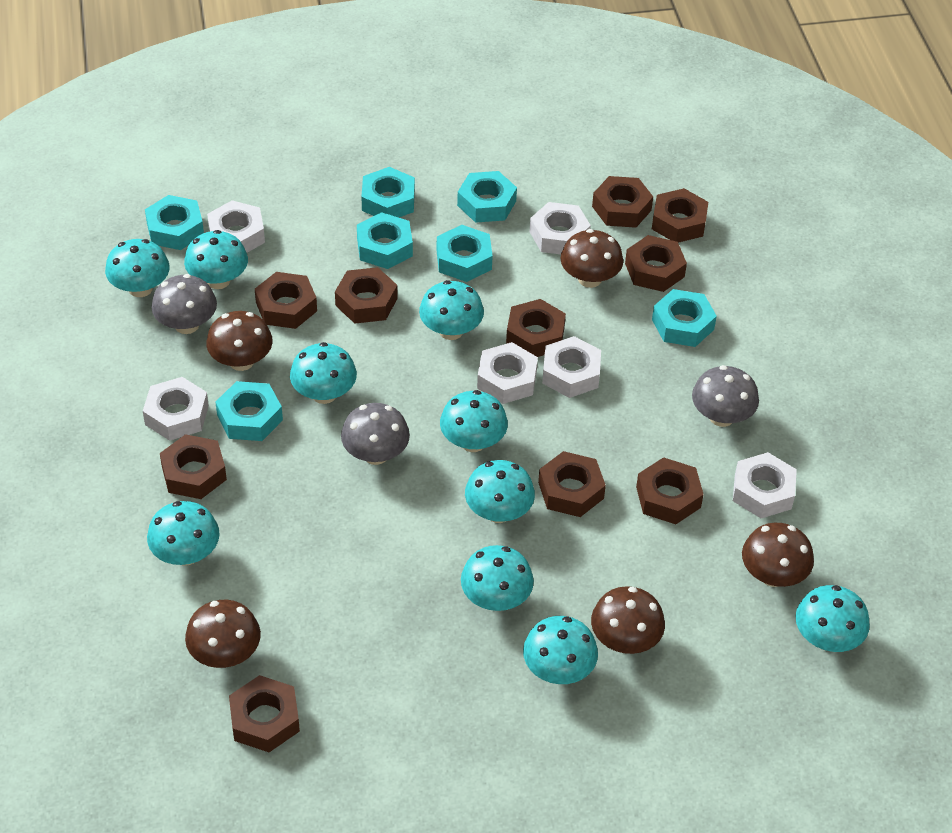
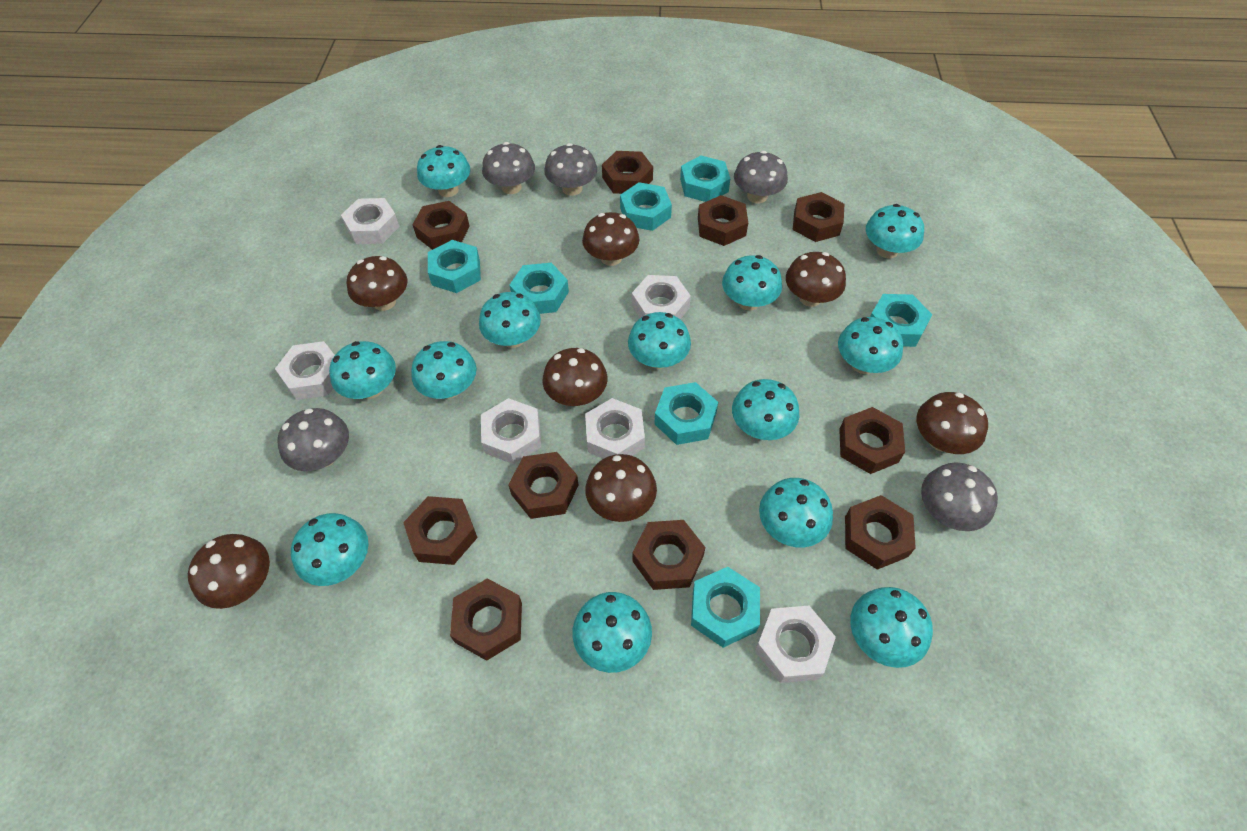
brown mushroom: 5 -> 7
grey mushroom: 3 -> 5
turquoise mushroom: 10 -> 13

